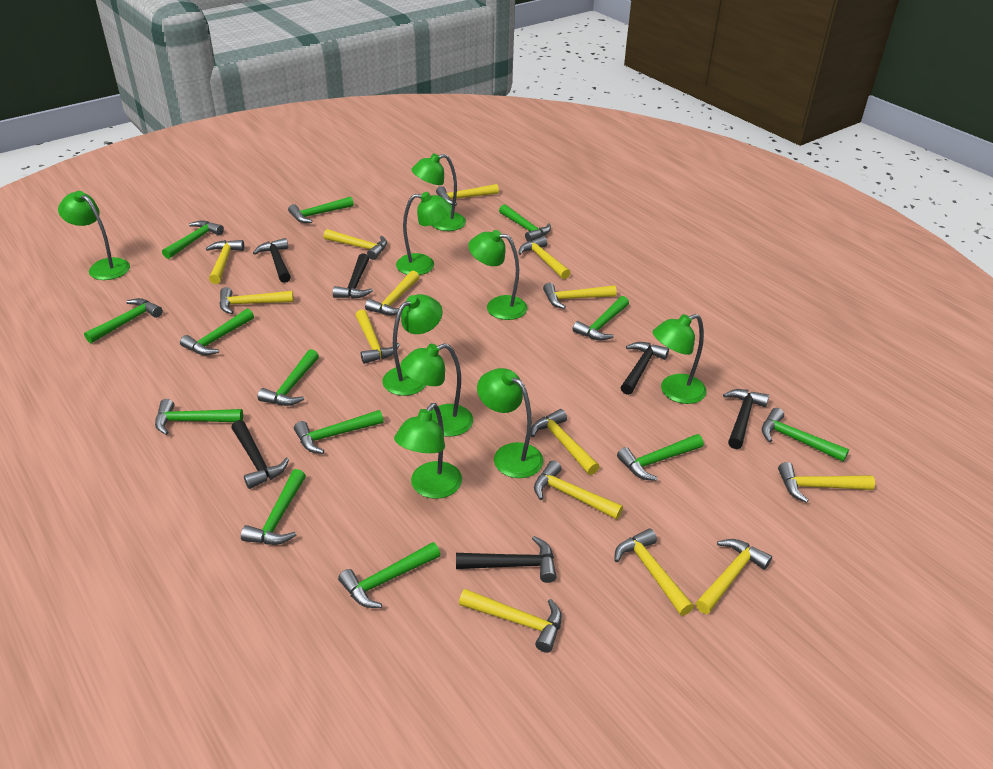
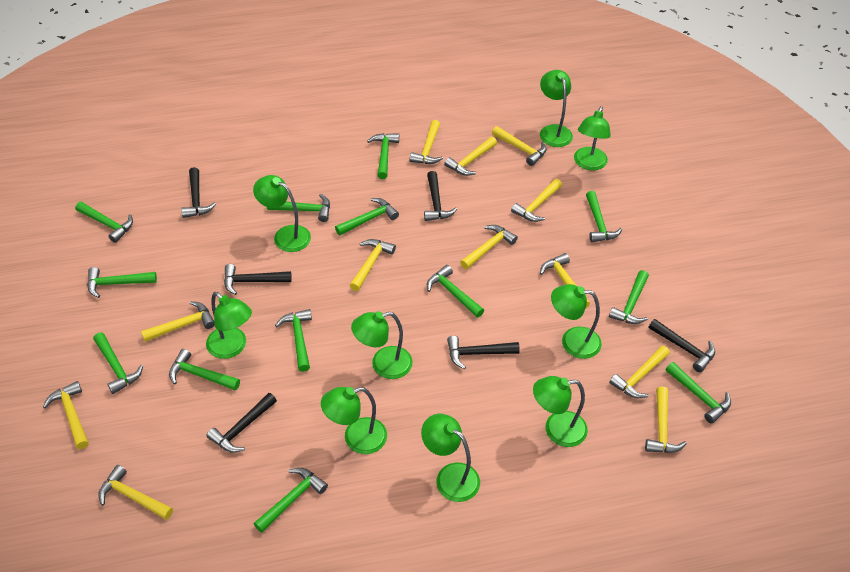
yellow hammer: 14 -> 12

